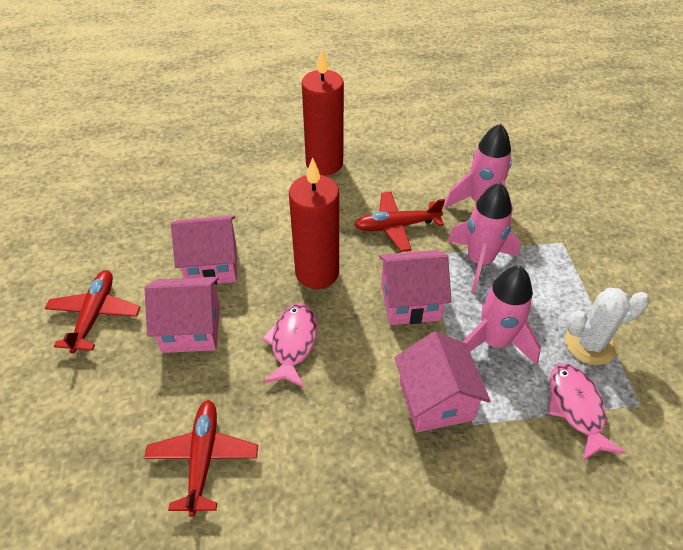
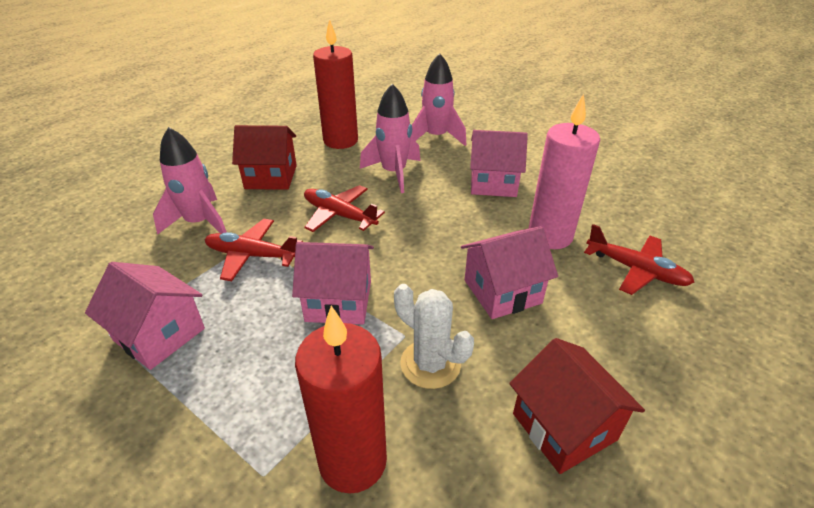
pink candle: 0 -> 1
pink fish: 2 -> 0
red house: 0 -> 2

